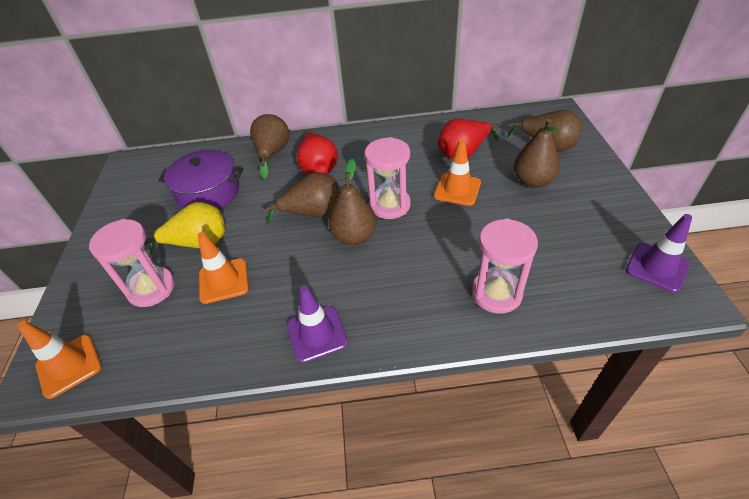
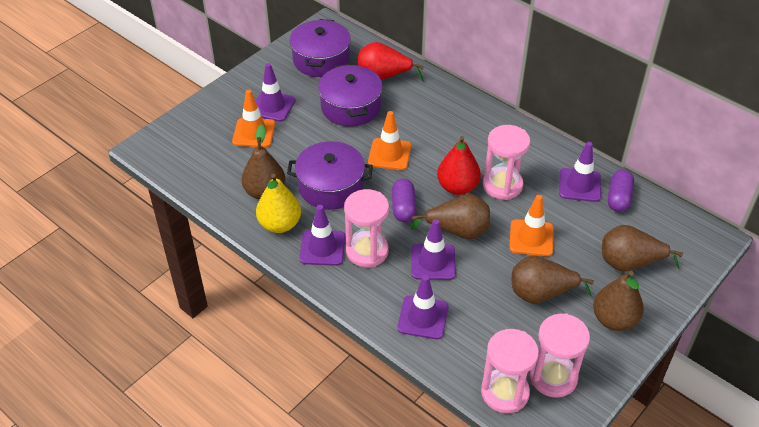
pink hourglass: 3 -> 4
purple capsule: 0 -> 2
purple pot: 1 -> 3
purple traffic cone: 2 -> 5

